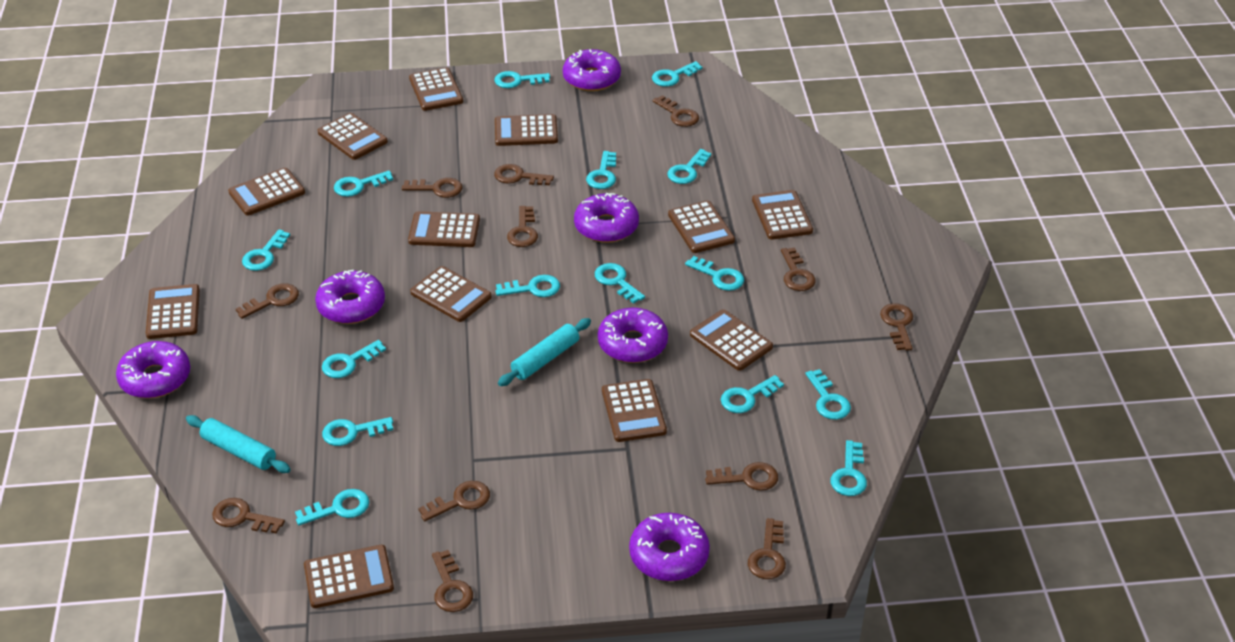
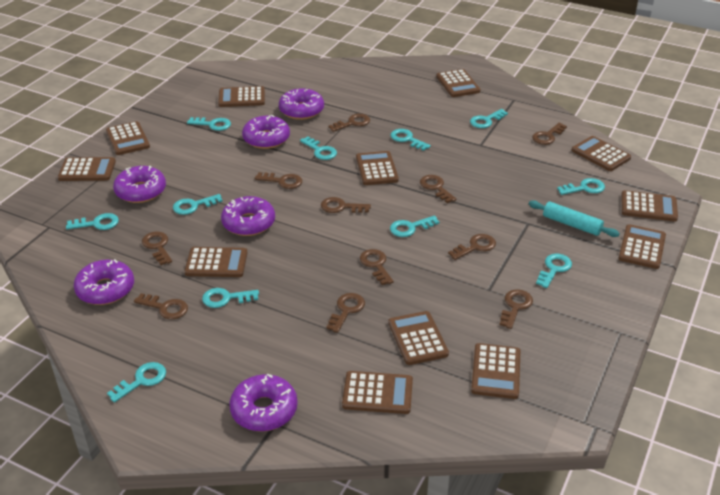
brown key: 12 -> 11
turquoise key: 15 -> 11
turquoise rolling pin: 2 -> 1

